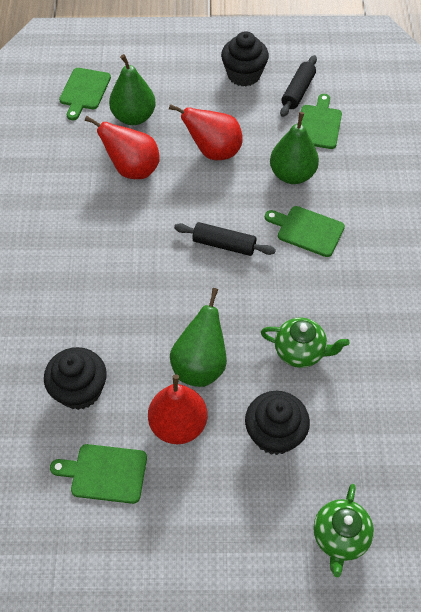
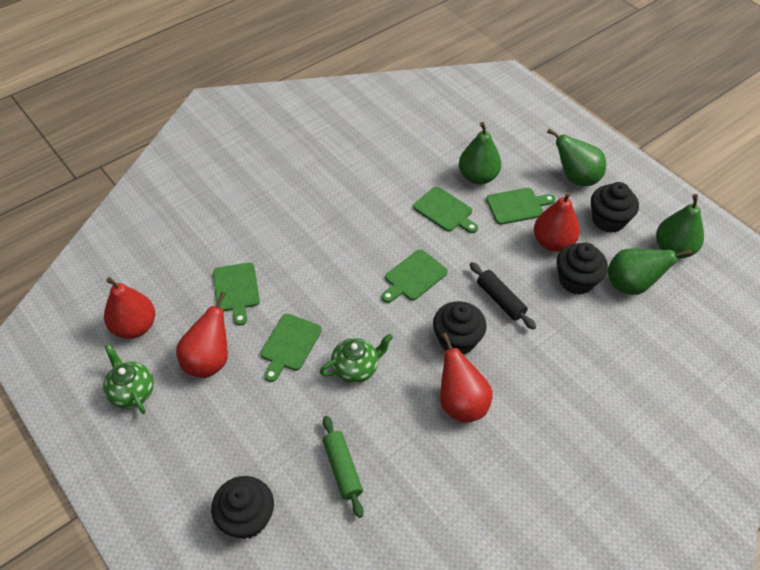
black cupcake: 3 -> 4
black rolling pin: 2 -> 1
green cutting board: 4 -> 5
green pear: 3 -> 4
green rolling pin: 0 -> 1
red pear: 3 -> 4

